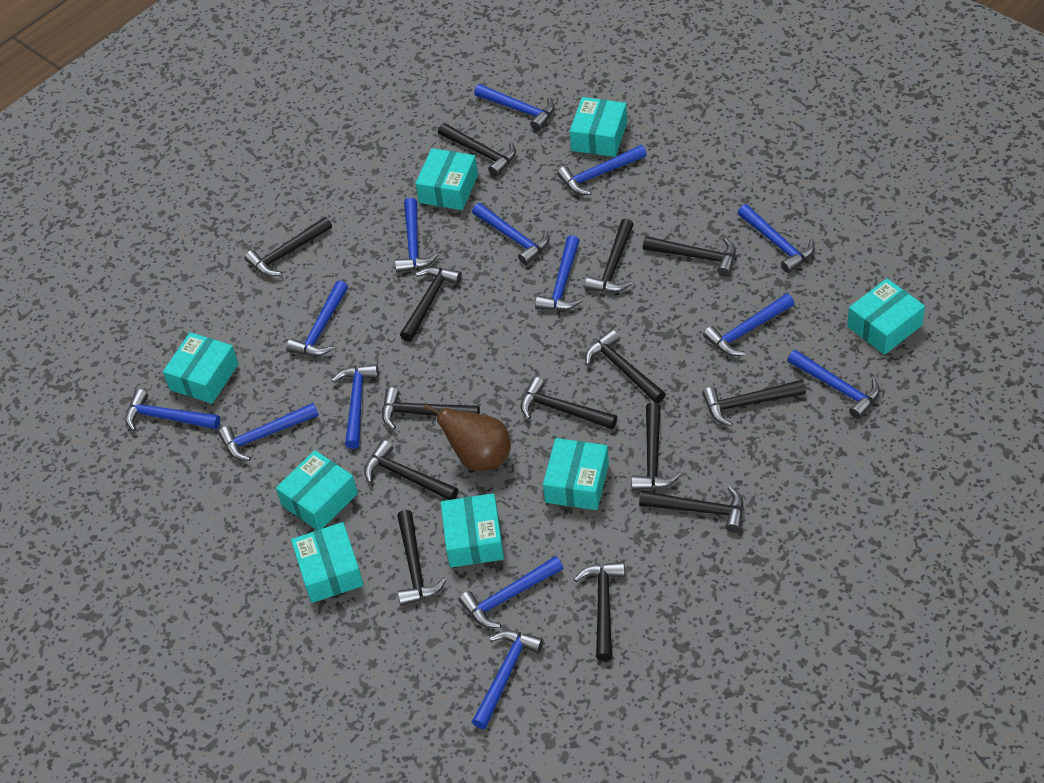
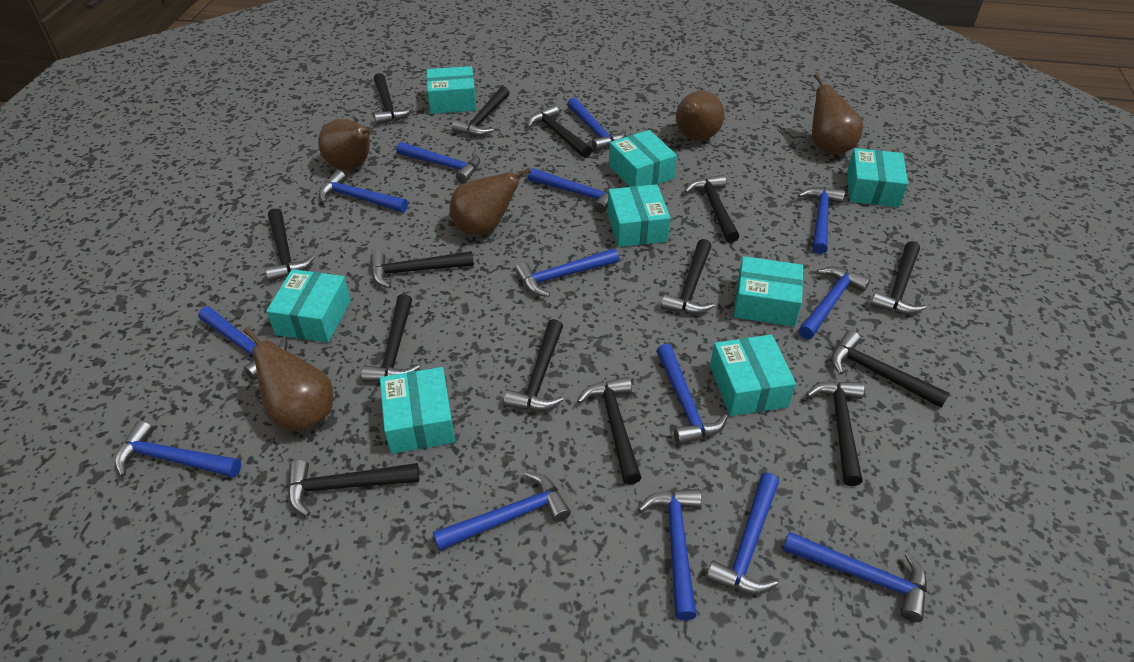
brown pear: 1 -> 5

